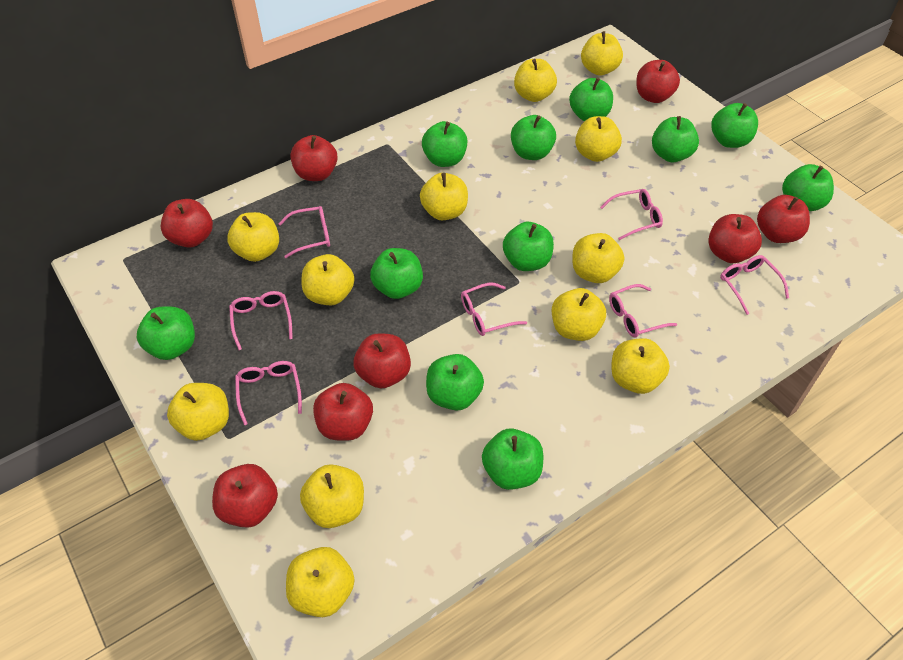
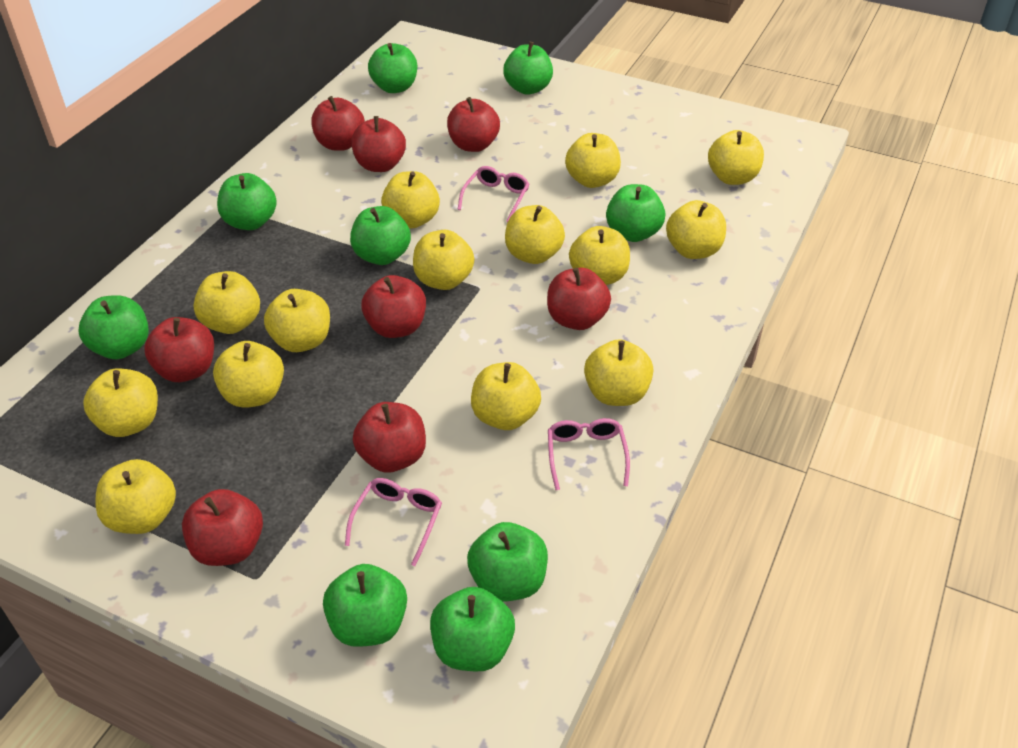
green apple: 11 -> 9
pink glasses: 7 -> 3
yellow apple: 12 -> 14

